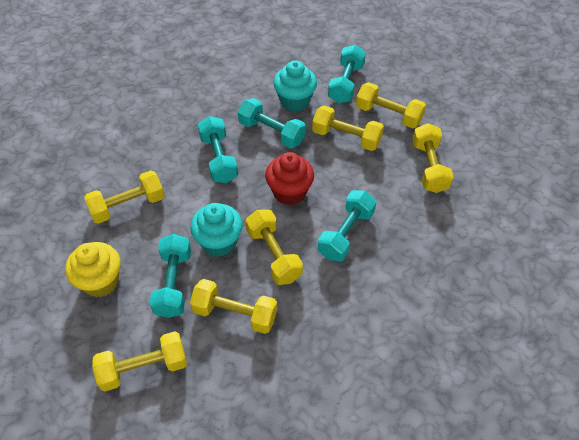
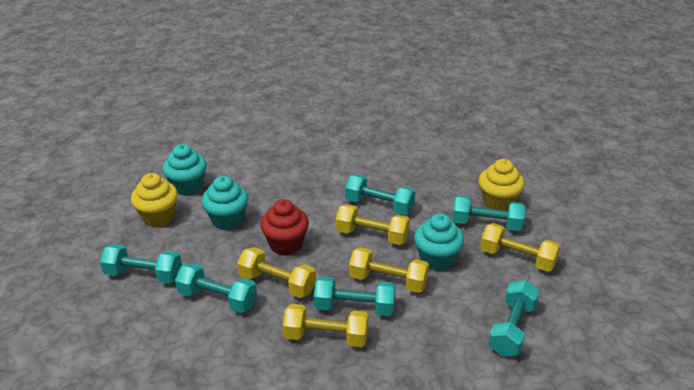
turquoise cupcake: 2 -> 3
turquoise dumbbell: 5 -> 6
yellow cupcake: 1 -> 2
yellow dumbbell: 7 -> 5

